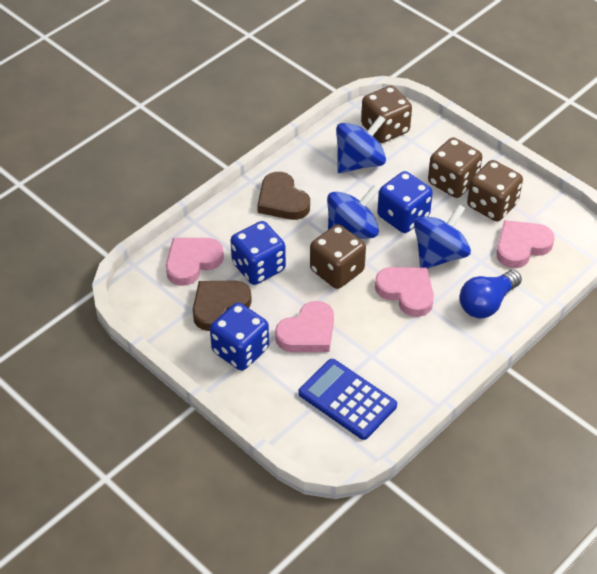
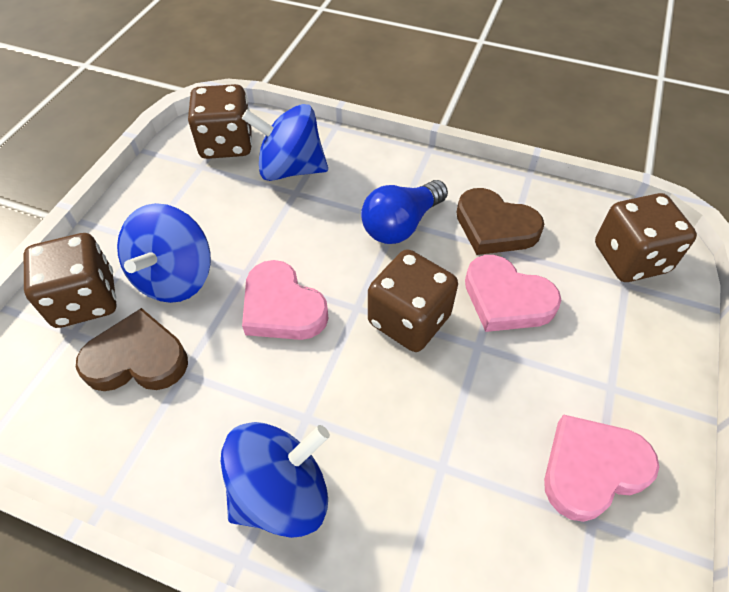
blue calculator: 1 -> 0
blue dice: 3 -> 0
pink heart: 4 -> 3

